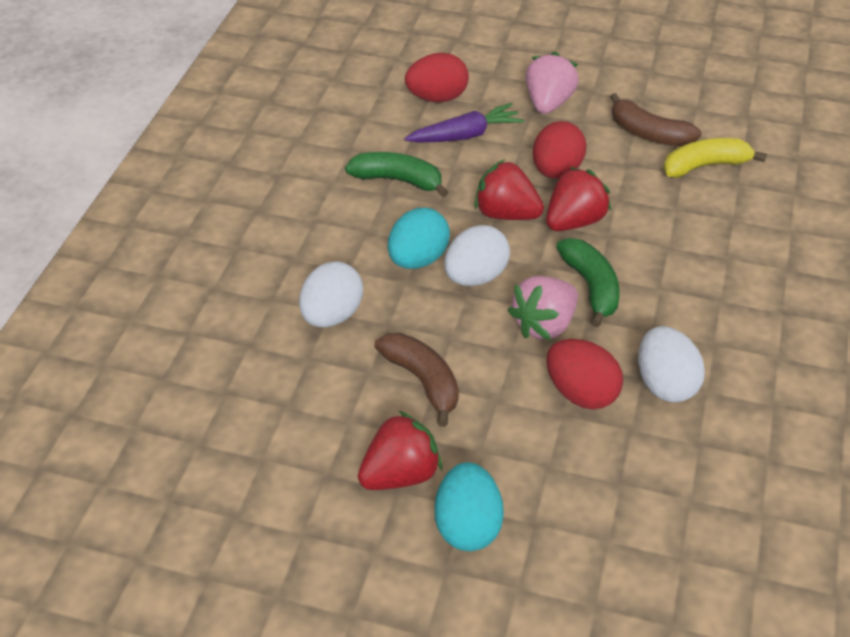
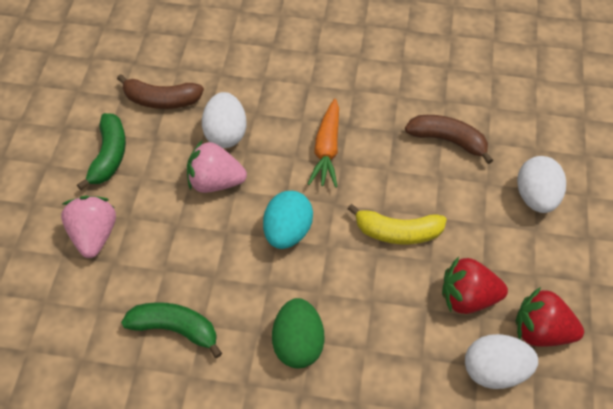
green egg: 0 -> 1
orange carrot: 0 -> 1
purple carrot: 1 -> 0
red egg: 3 -> 0
red strawberry: 3 -> 2
turquoise egg: 2 -> 1

